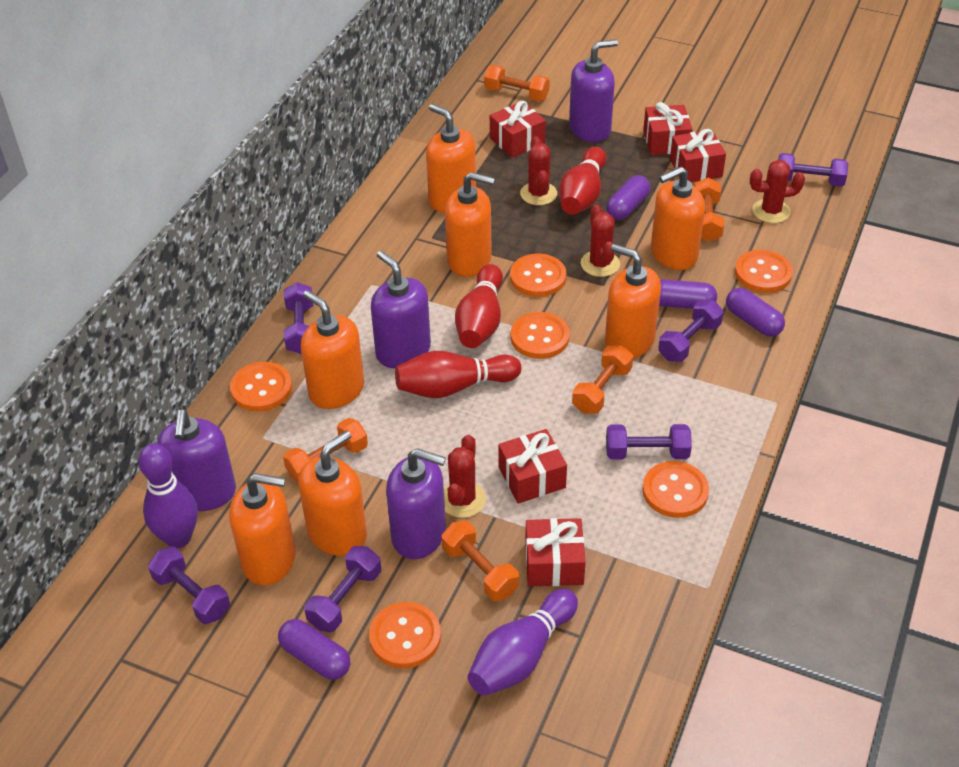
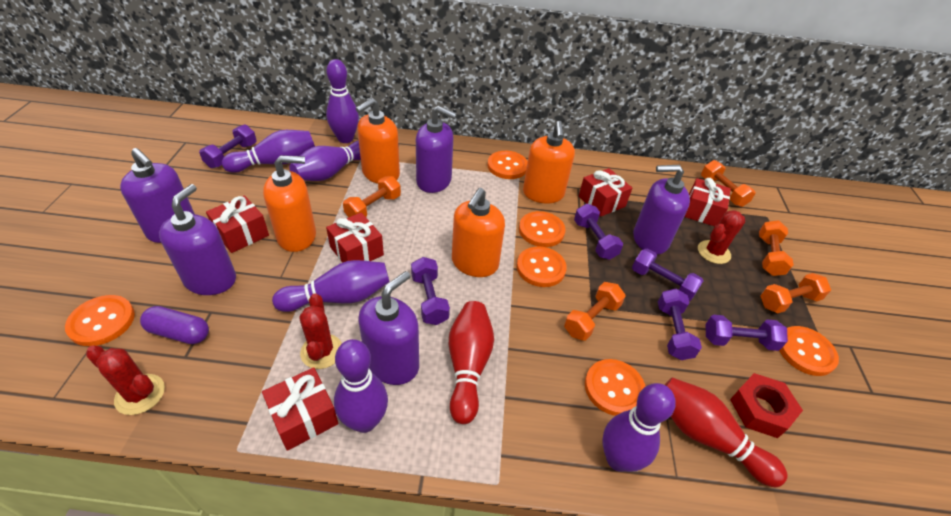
orange soap dispenser: 7 -> 4
purple bowling pin: 2 -> 6
purple capsule: 4 -> 1
purple soap dispenser: 4 -> 5
red bowling pin: 3 -> 2
red cactus: 4 -> 3
red nut: 0 -> 1

